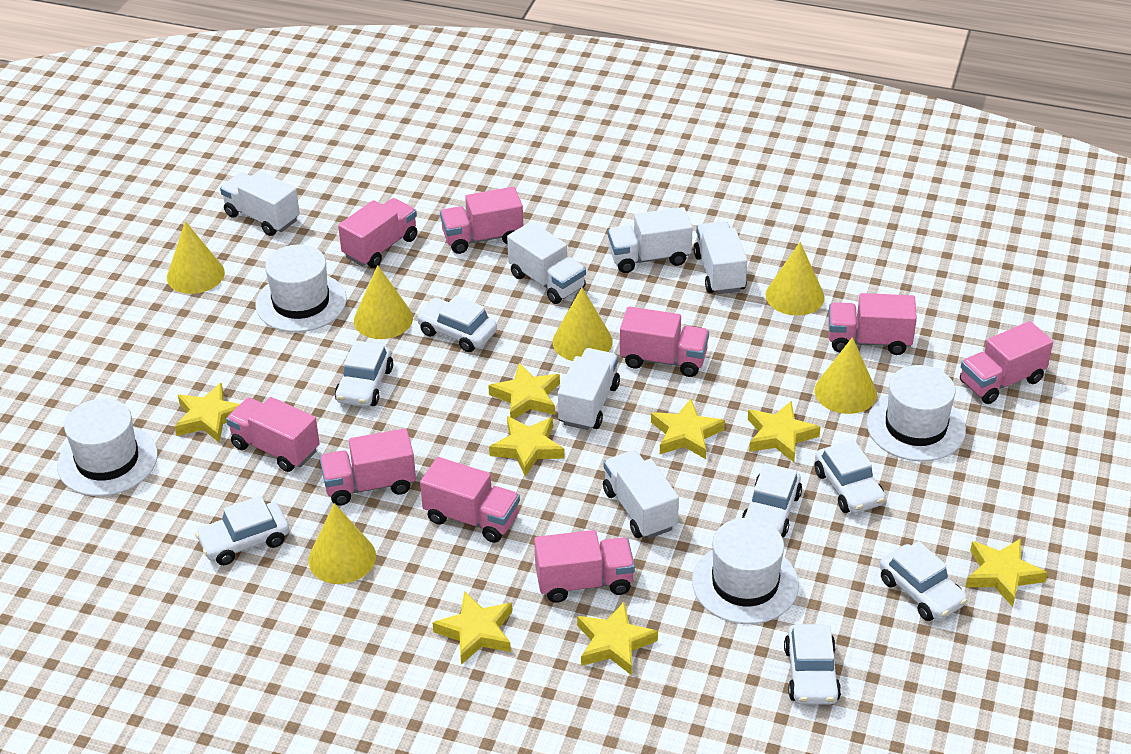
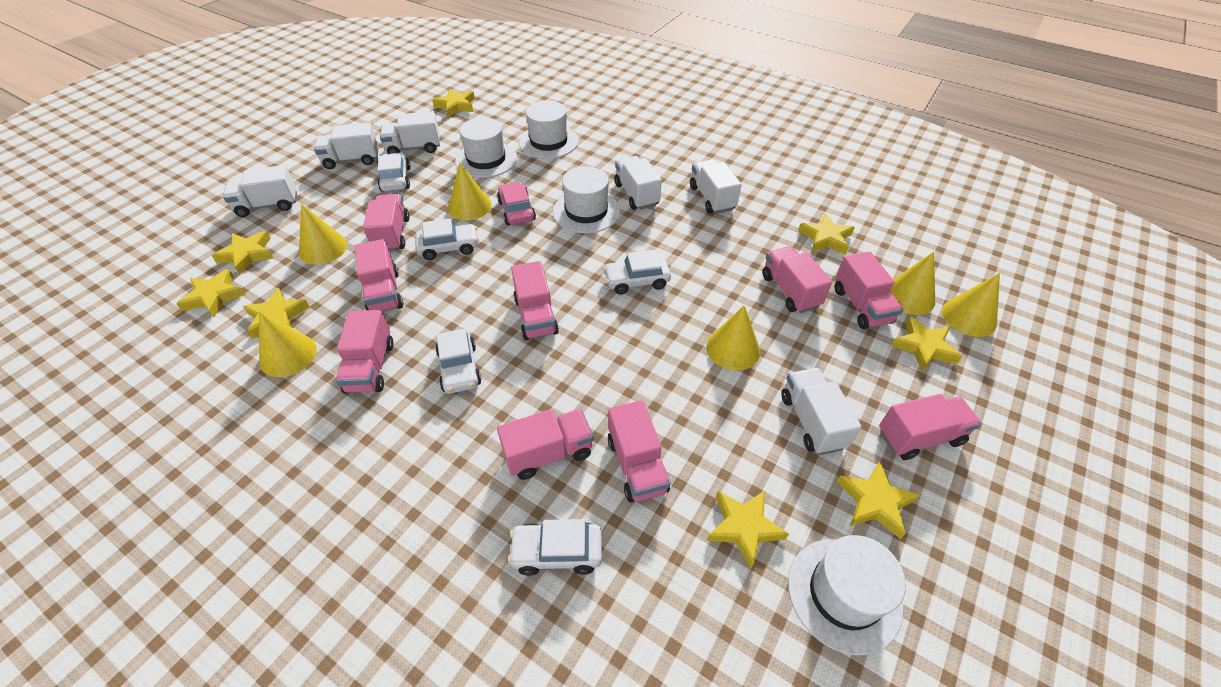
pink car: 0 -> 1
white car: 7 -> 5

